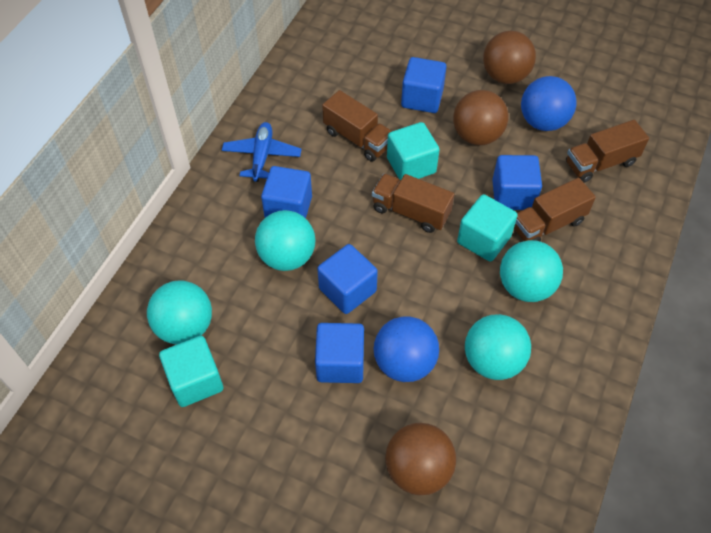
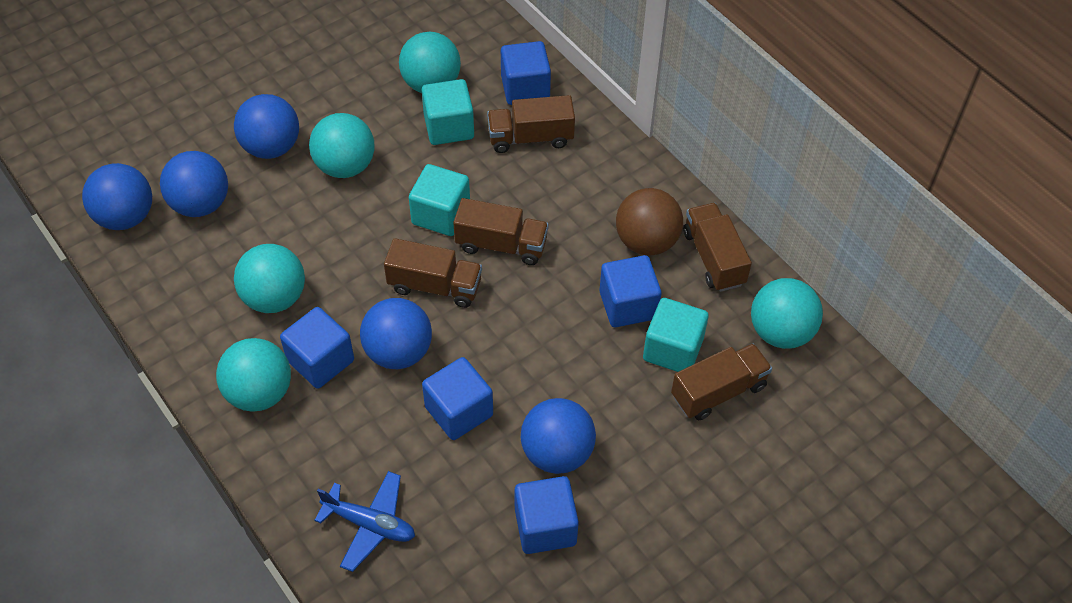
blue ball: 2 -> 5
brown ball: 3 -> 1
brown truck: 4 -> 5
turquoise ball: 4 -> 5

